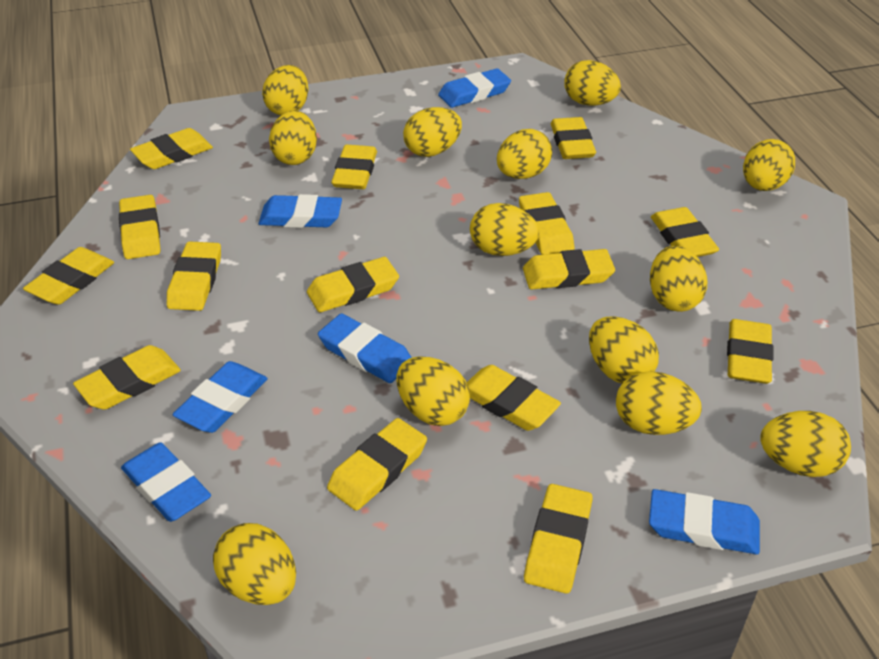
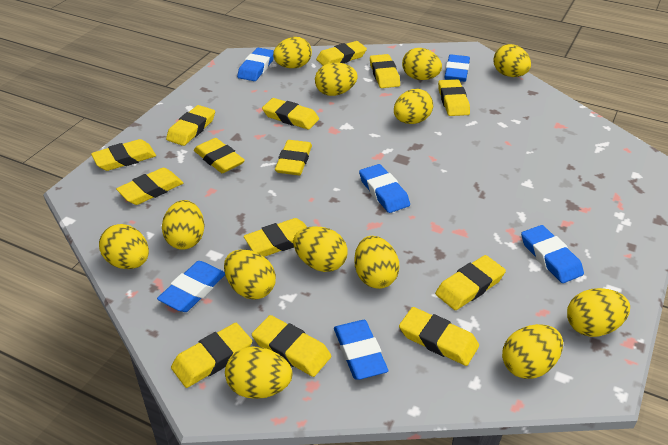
yellow eraser: 15 -> 14

